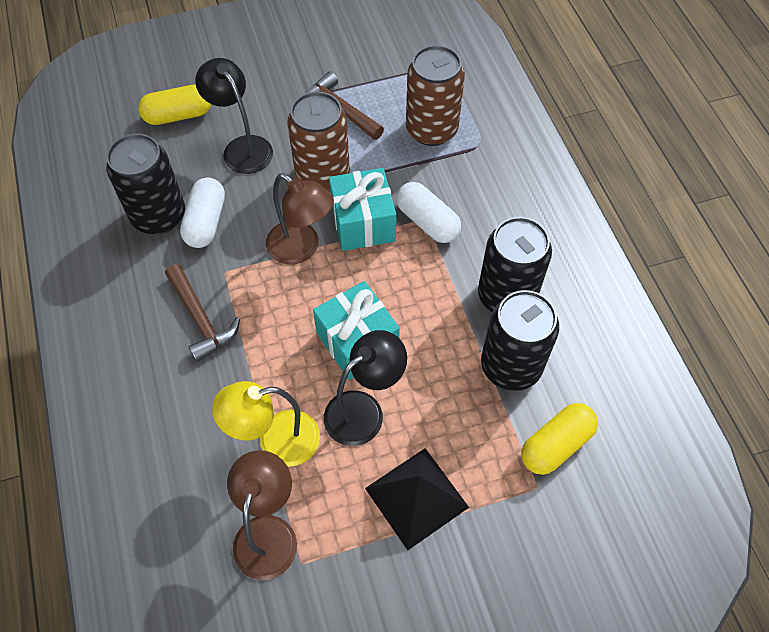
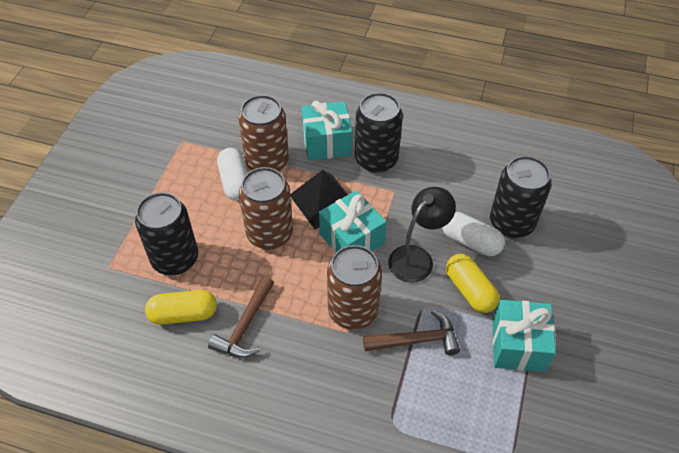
black lamp: 2 -> 1
brown can: 2 -> 3
brown lamp: 2 -> 0
turquoise gift: 2 -> 3
yellow lamp: 1 -> 0

